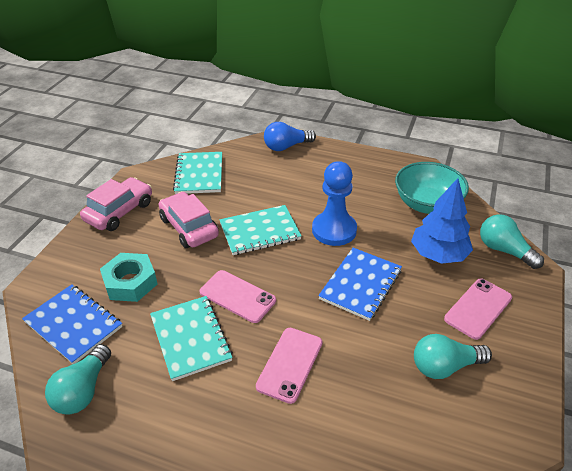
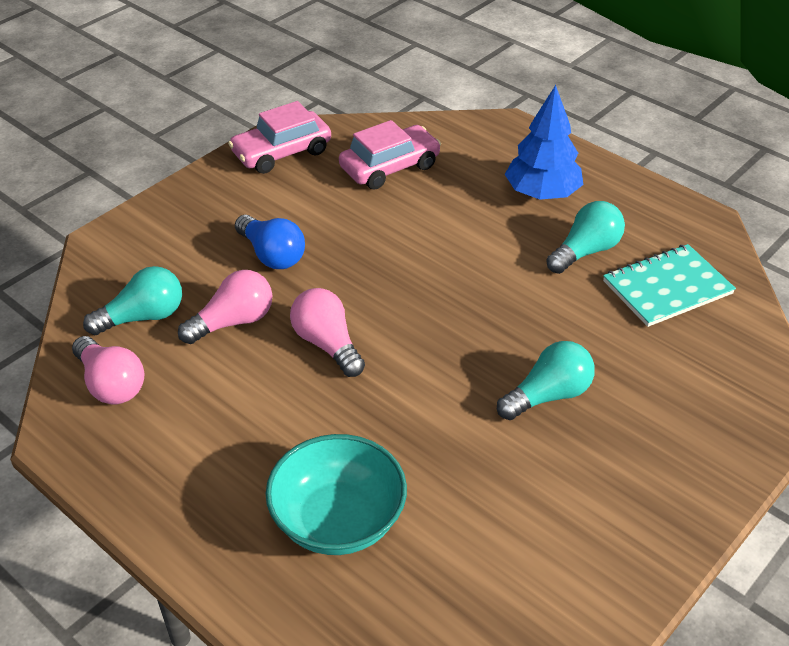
blue notebook: 2 -> 0
blue pawn: 1 -> 0
pink light bulb: 0 -> 3
pink phone: 3 -> 0
turquoise notebook: 3 -> 1
turquoise nut: 1 -> 0

